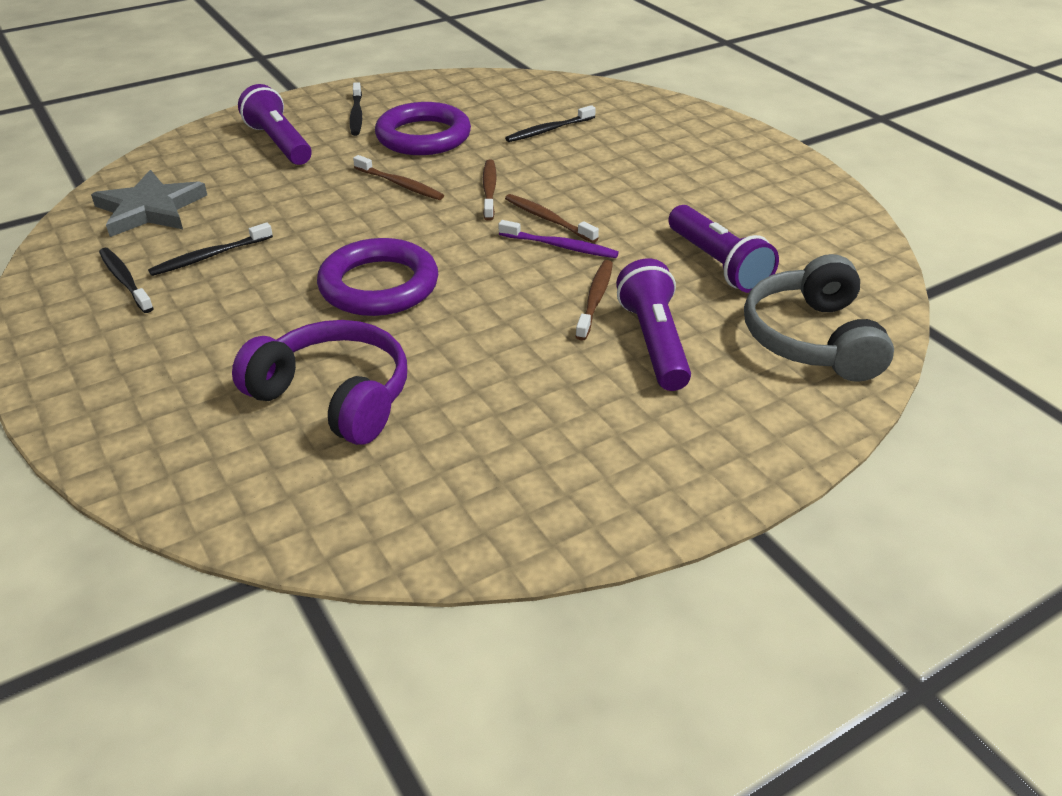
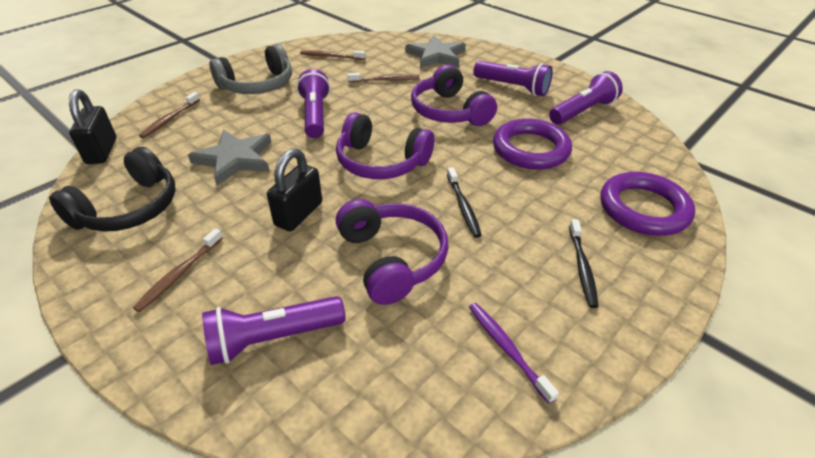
black headphones: 0 -> 1
black padlock: 0 -> 2
black toothbrush: 4 -> 2
grey star: 1 -> 2
purple flashlight: 3 -> 4
purple headphones: 1 -> 3

